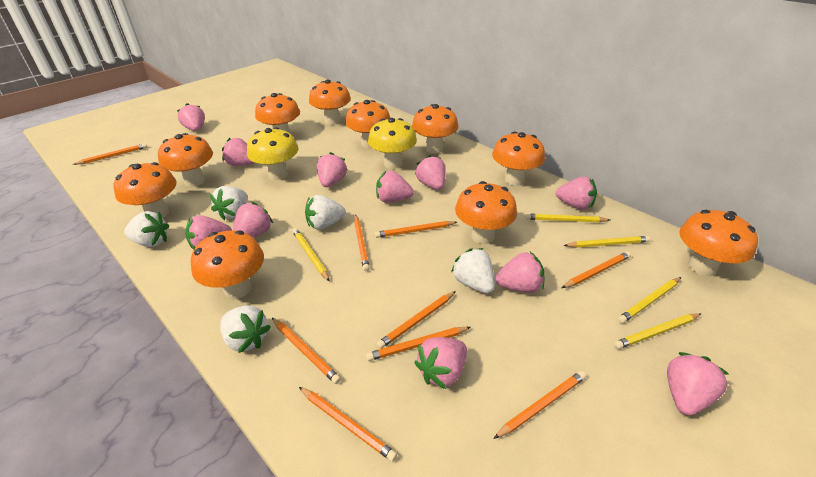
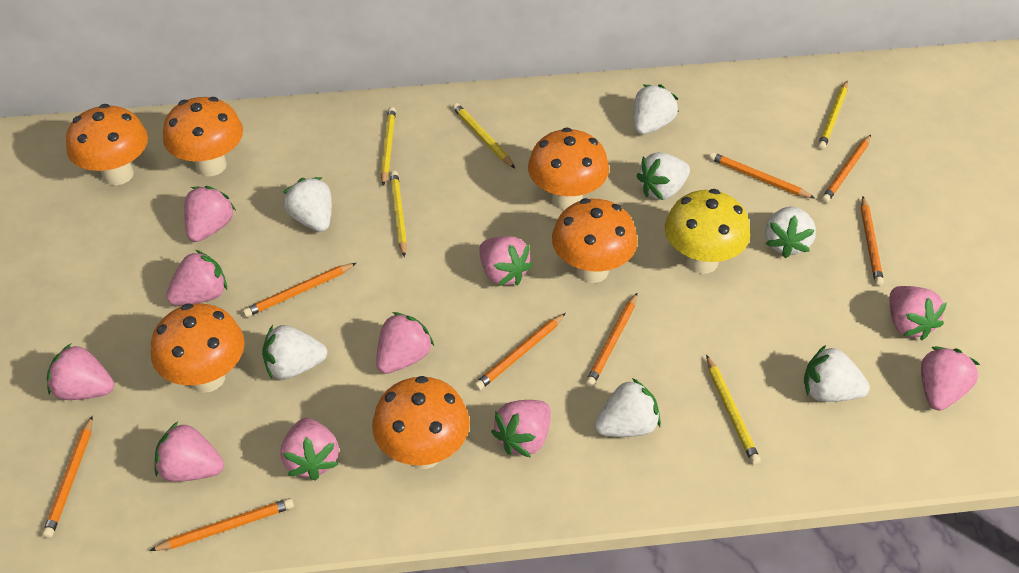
orange mushroom: 10 -> 6
orange pencil: 9 -> 8
pink strawberry: 11 -> 10
white strawberry: 5 -> 7
yellow mushroom: 2 -> 1

